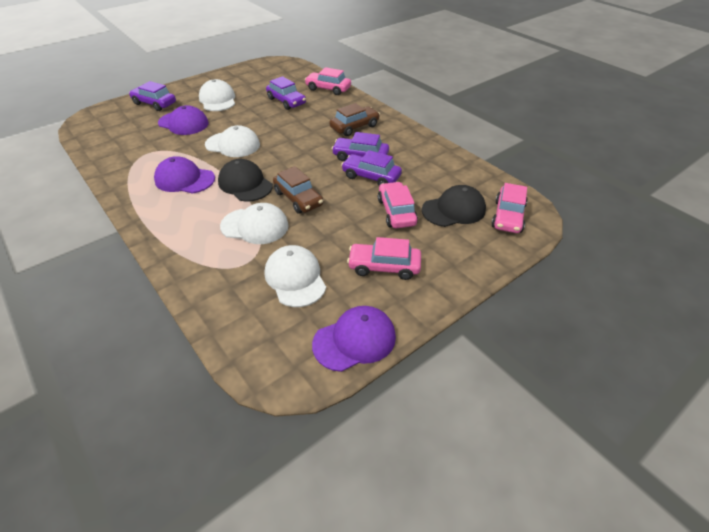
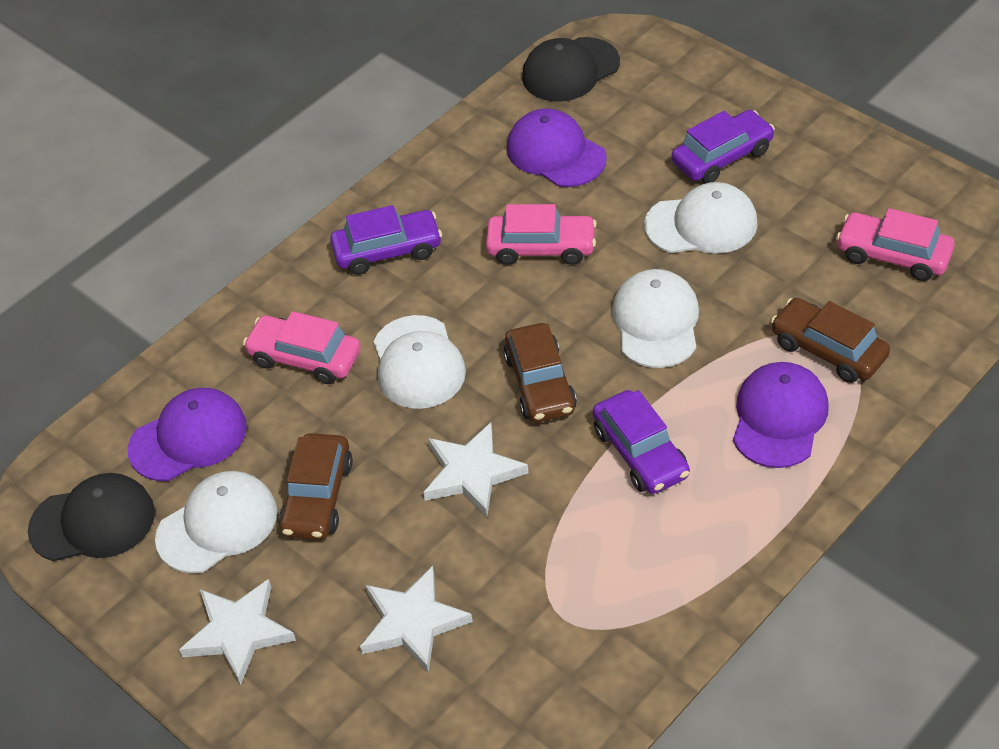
brown car: 2 -> 3
pink car: 4 -> 3
purple car: 4 -> 3
white star: 0 -> 3

